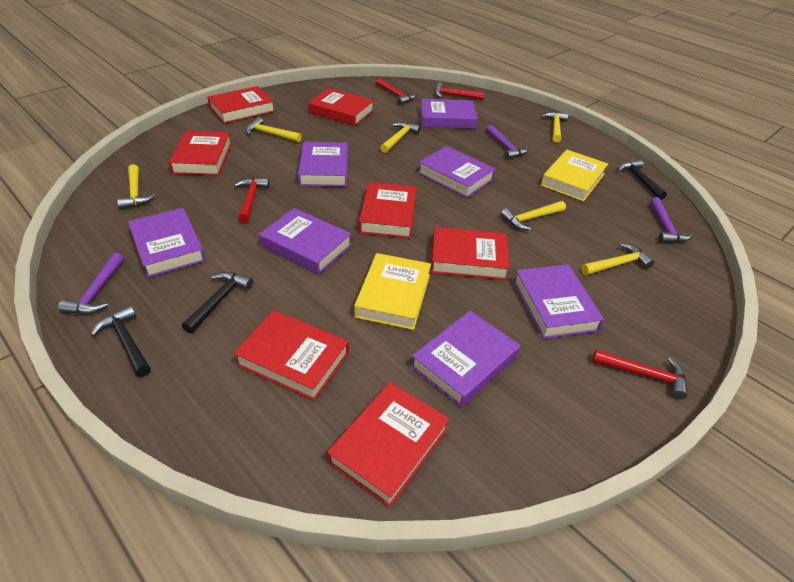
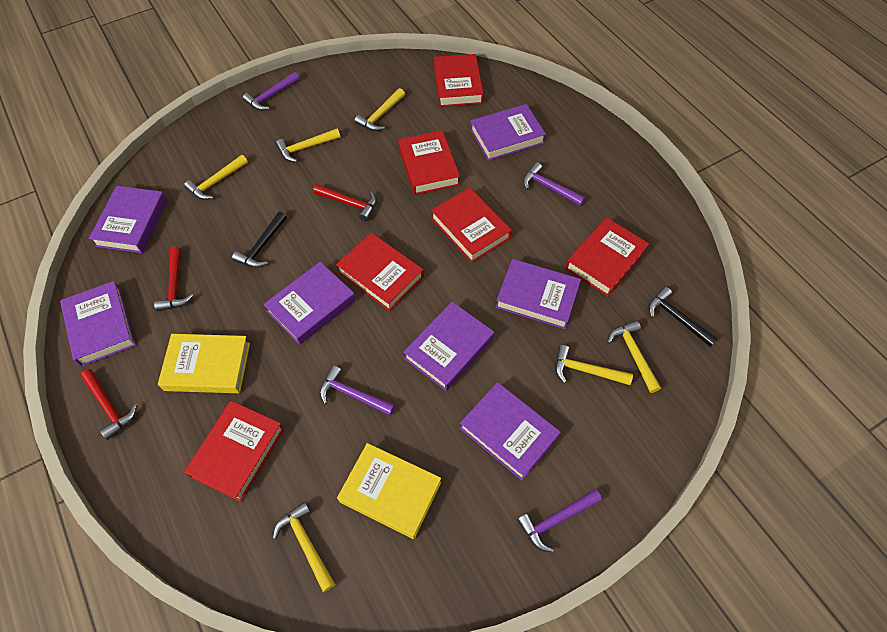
black hammer: 3 -> 2
purple hammer: 3 -> 4
red book: 7 -> 6
red hammer: 4 -> 3

